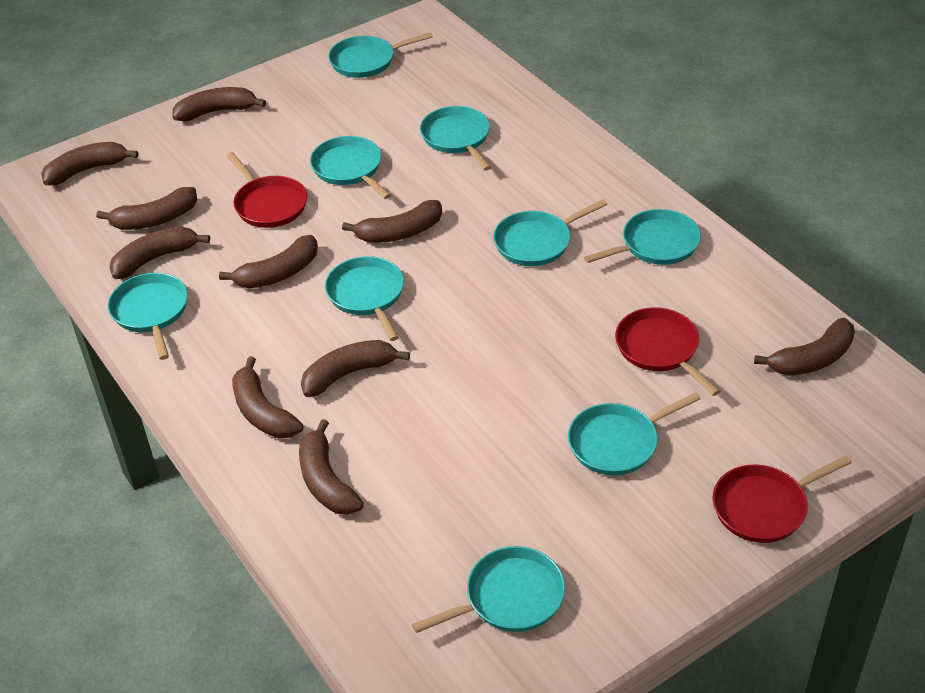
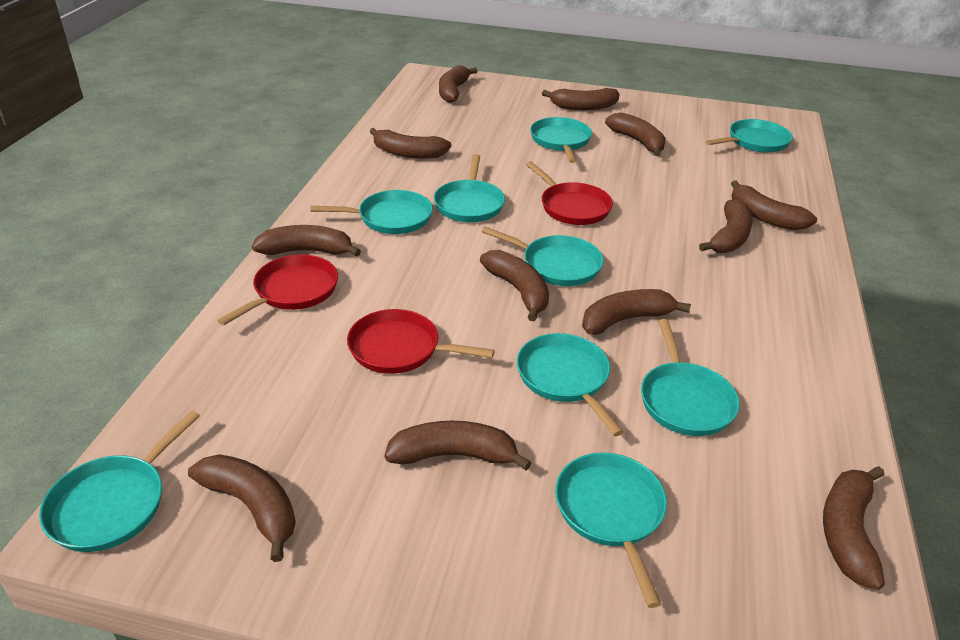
brown banana: 10 -> 12

